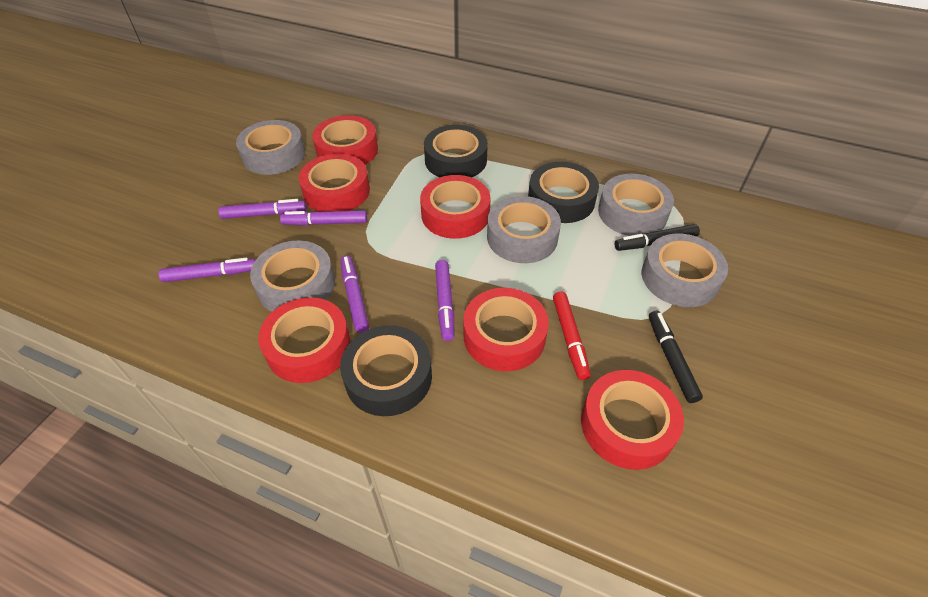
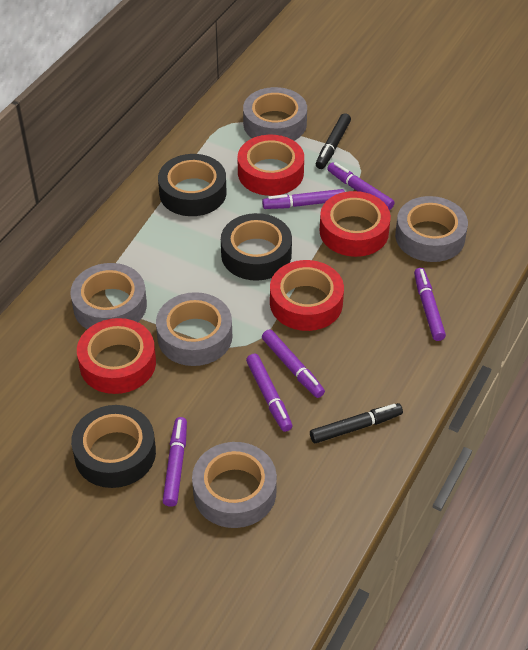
purple marker: 5 -> 6
red marker: 1 -> 0
red tape: 6 -> 4

